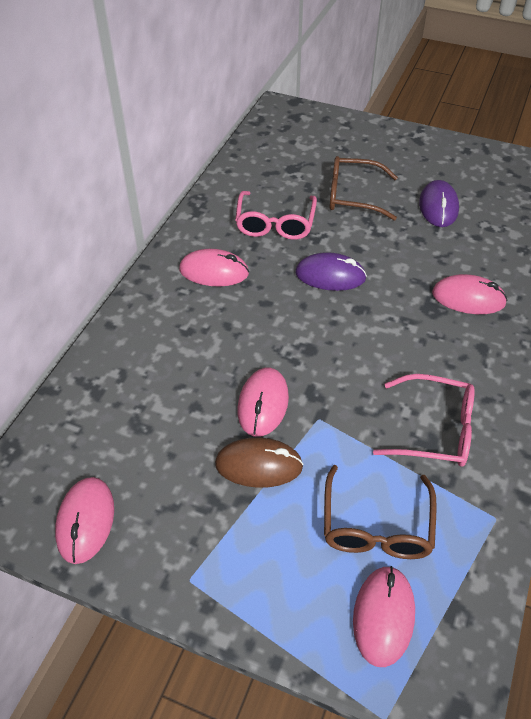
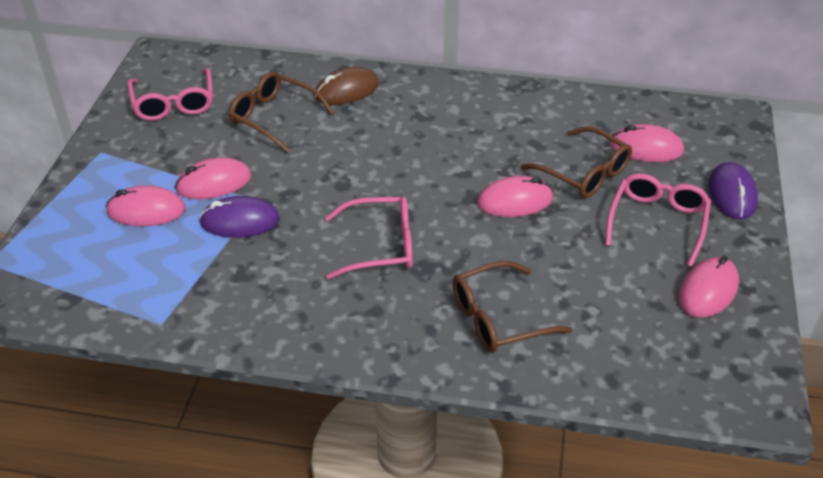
brown glasses: 2 -> 3
pink glasses: 2 -> 3

